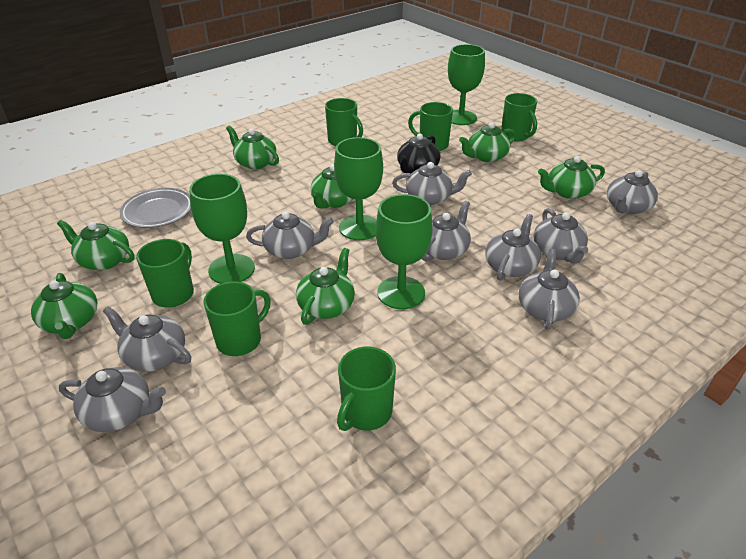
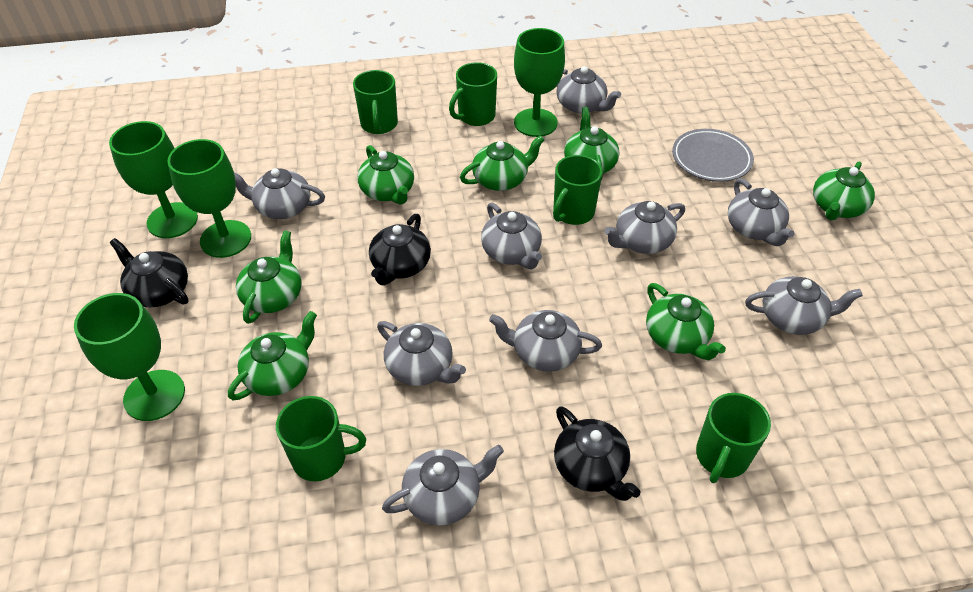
black teapot: 1 -> 3
green mug: 6 -> 5

